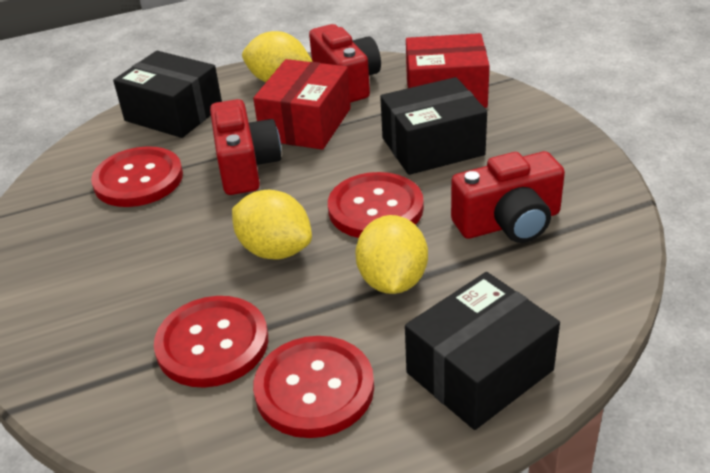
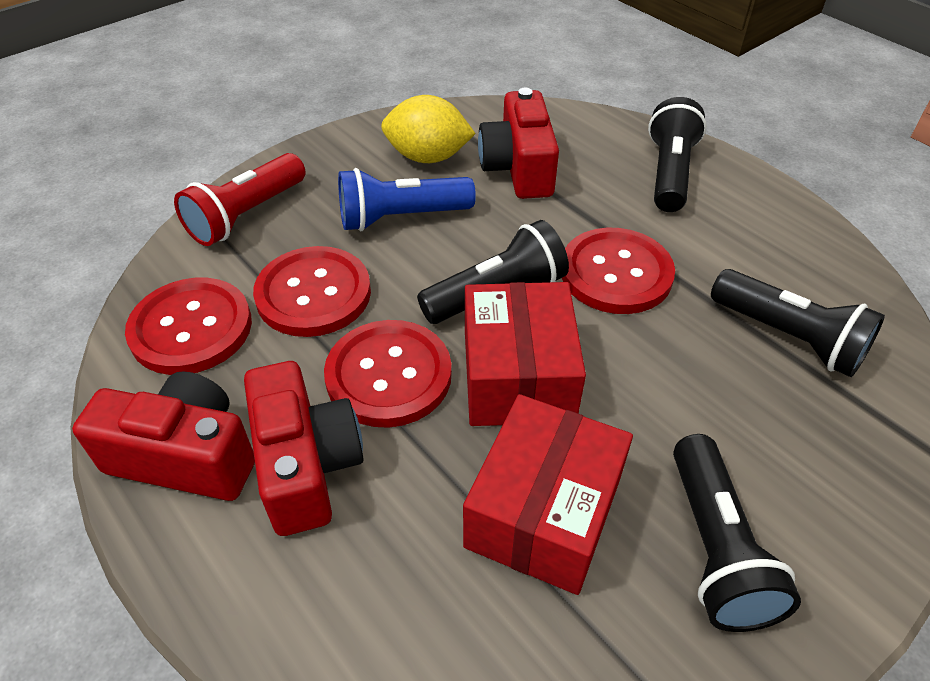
black box: 3 -> 0
black flashlight: 0 -> 4
blue flashlight: 0 -> 1
red flashlight: 0 -> 1
yellow lemon: 3 -> 1

